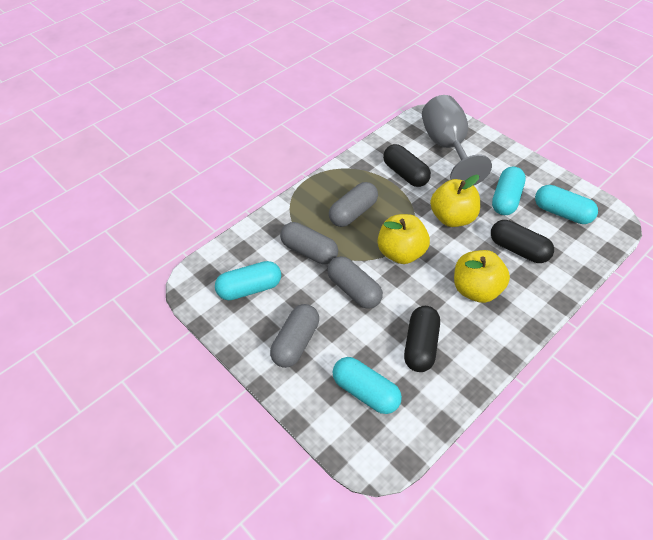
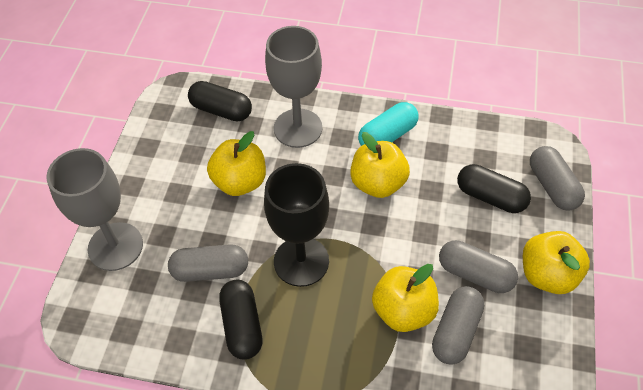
black goblet: 0 -> 1
grey goblet: 1 -> 2
turquoise capsule: 4 -> 1
yellow apple: 3 -> 4

